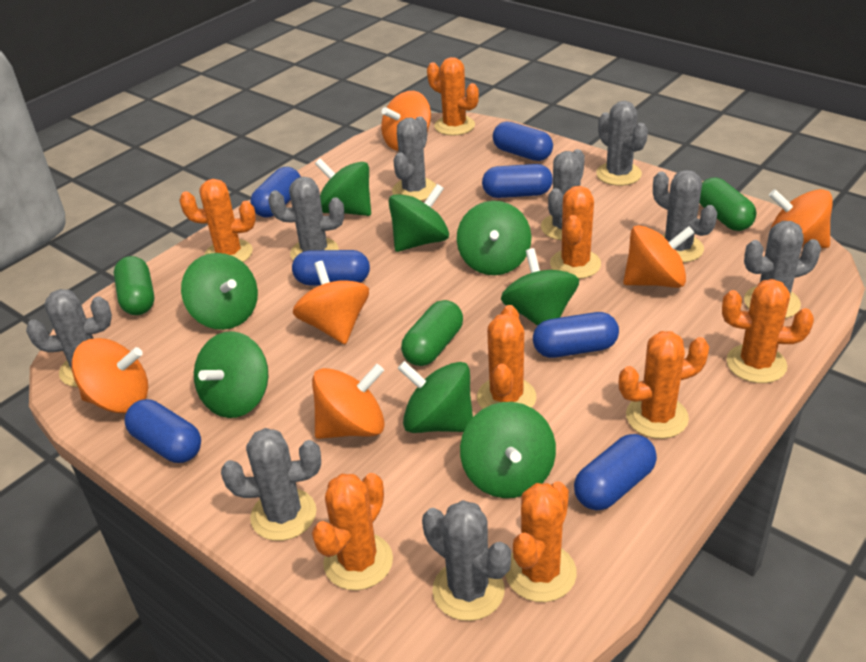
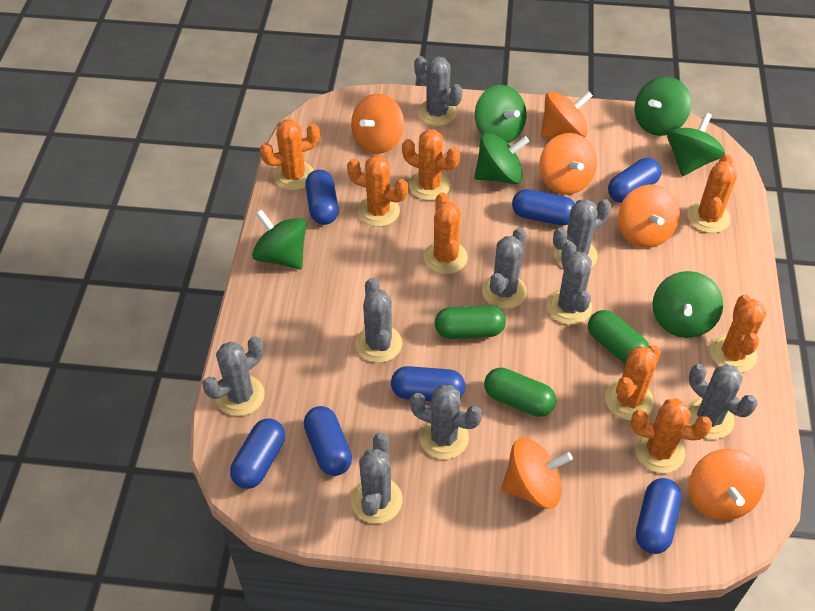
green spinning top: 8 -> 6

